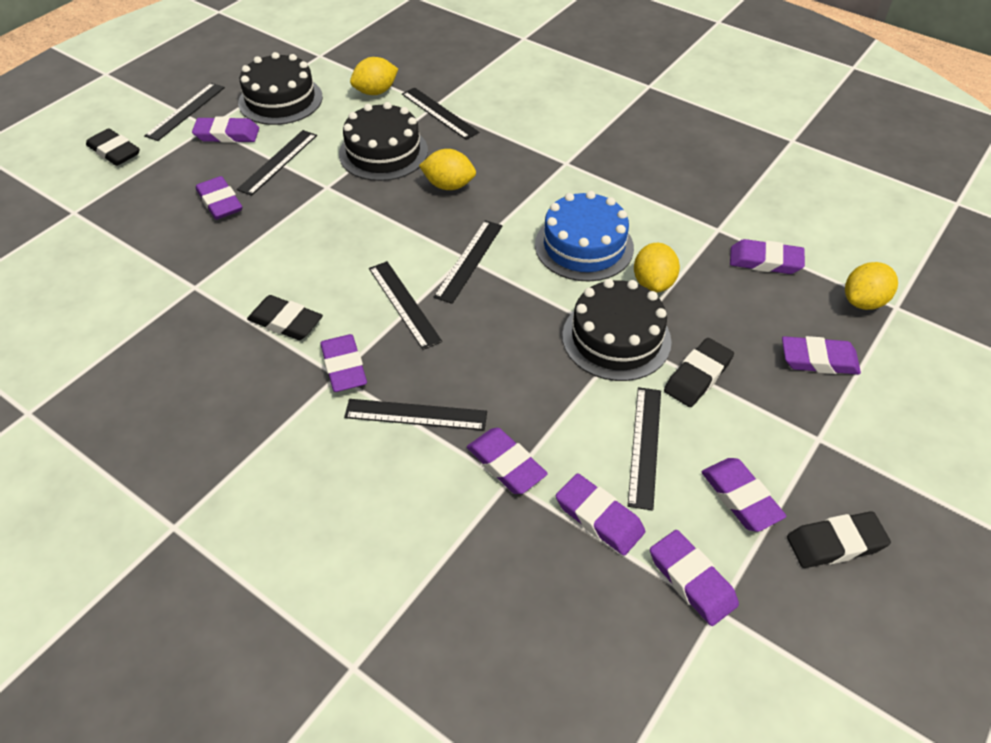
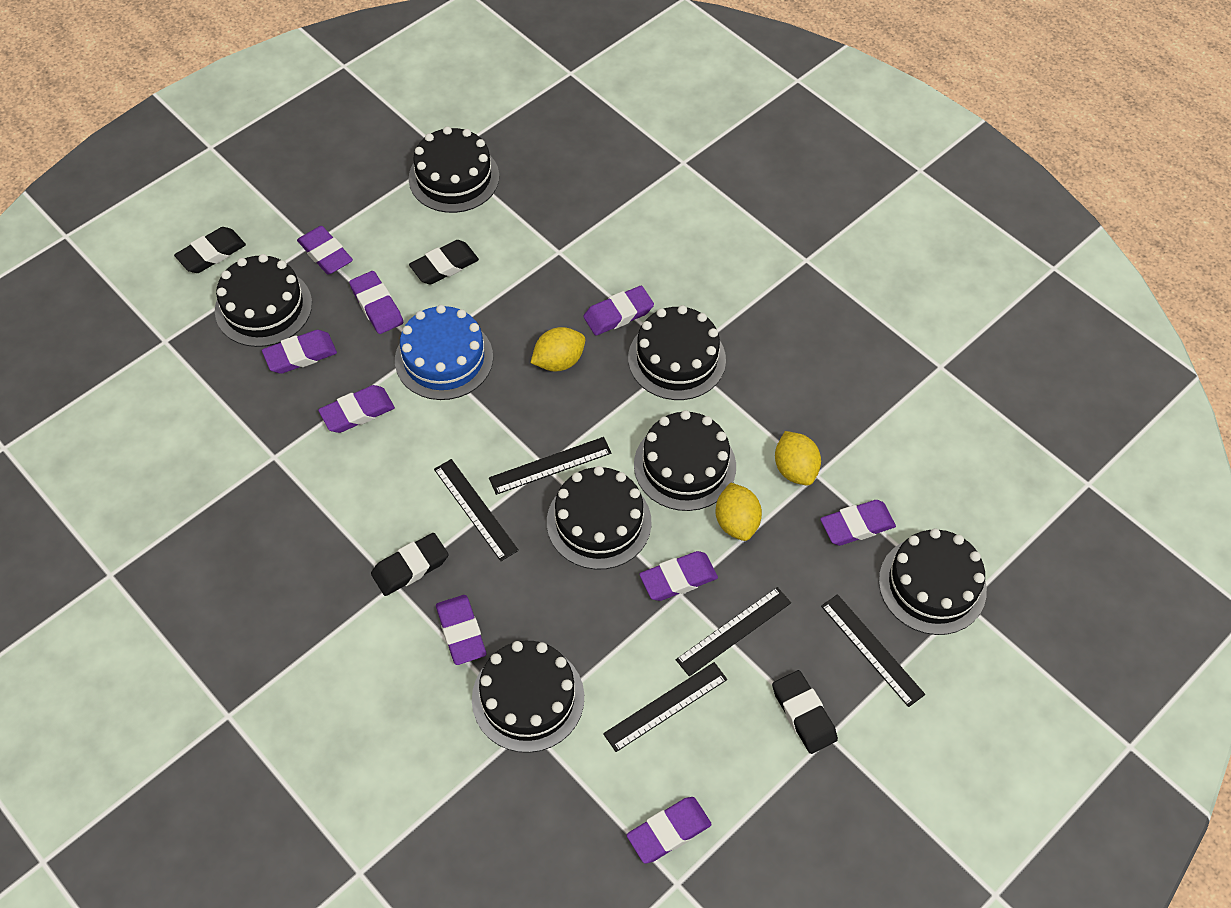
black cake: 3 -> 7
black ruler: 7 -> 5
yellow lemon: 4 -> 3

